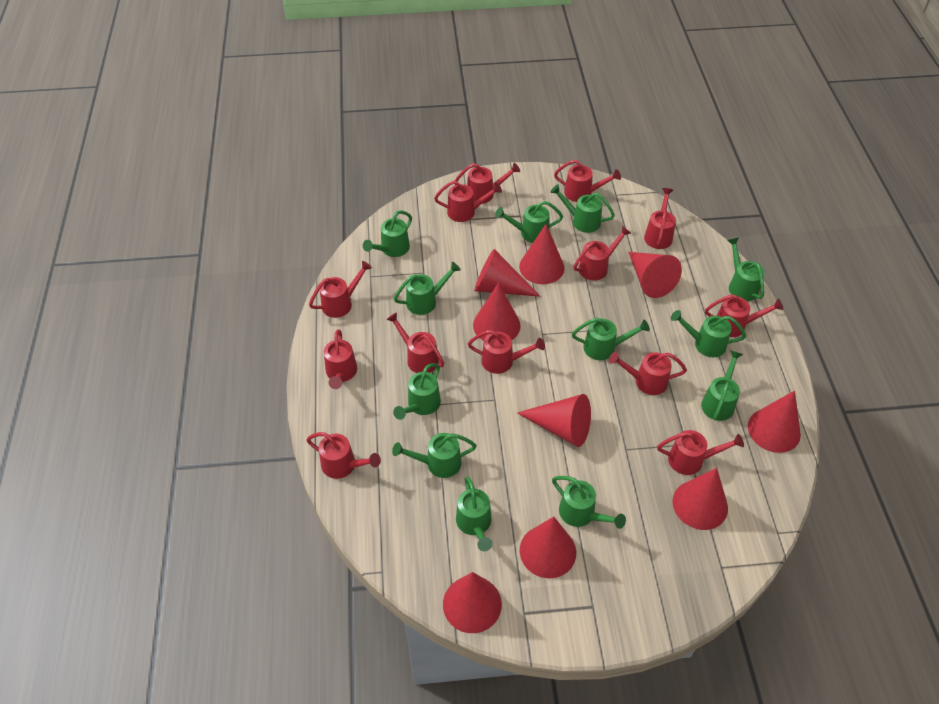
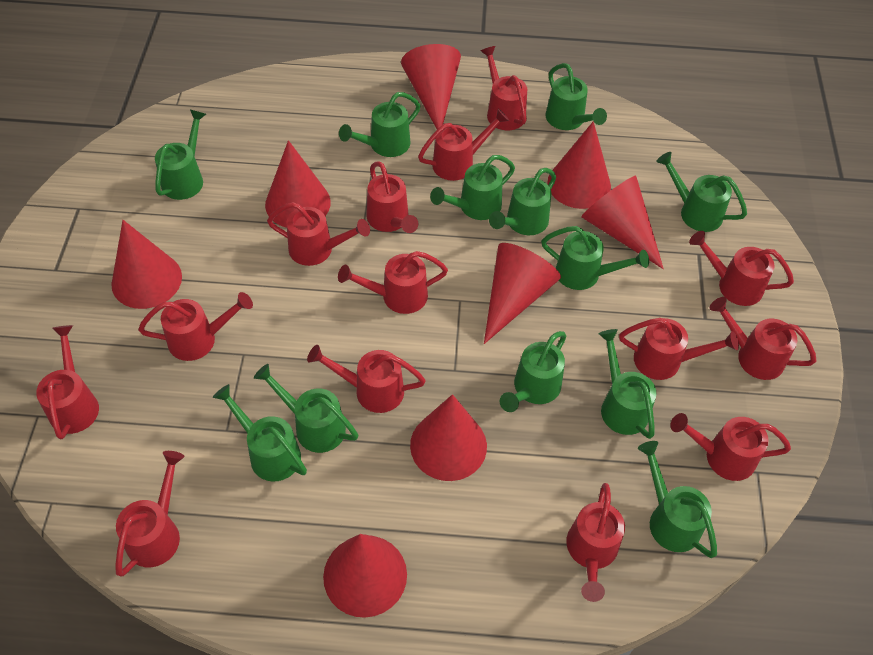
red cone: 9 -> 8
red watering can: 13 -> 14

